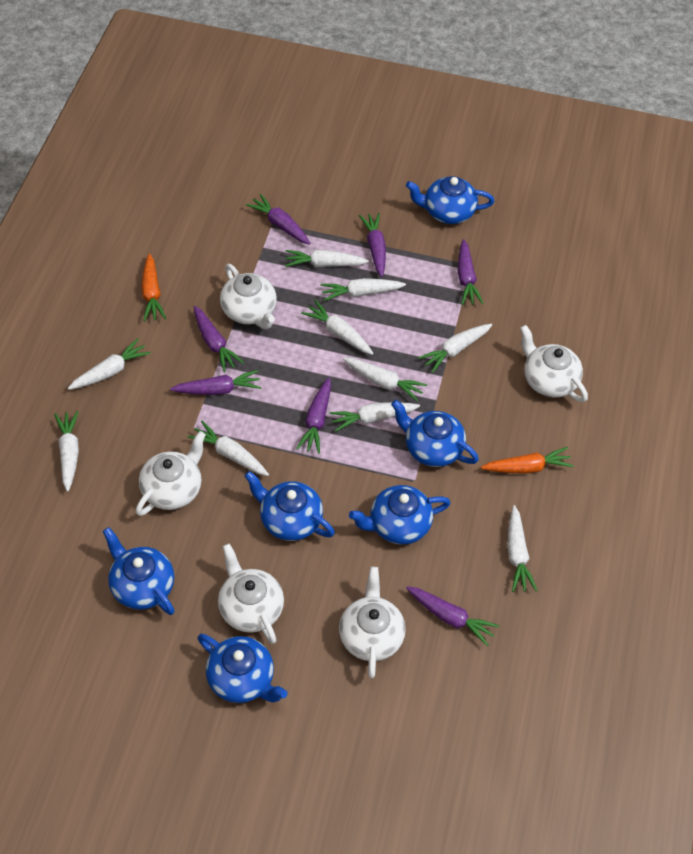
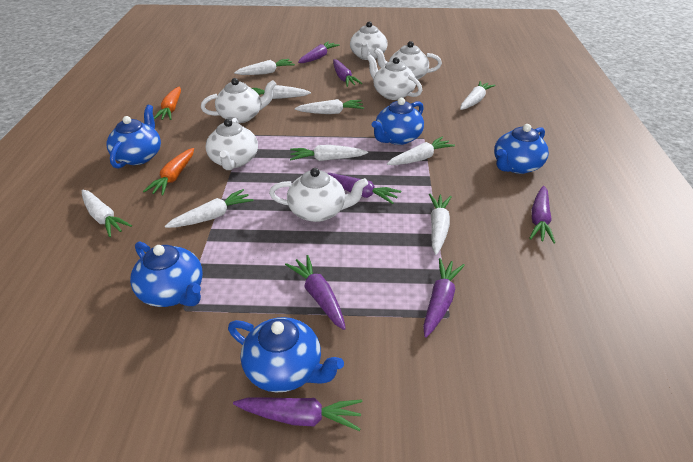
blue teapot: 6 -> 5
white carrot: 10 -> 9
white teapot: 5 -> 6

